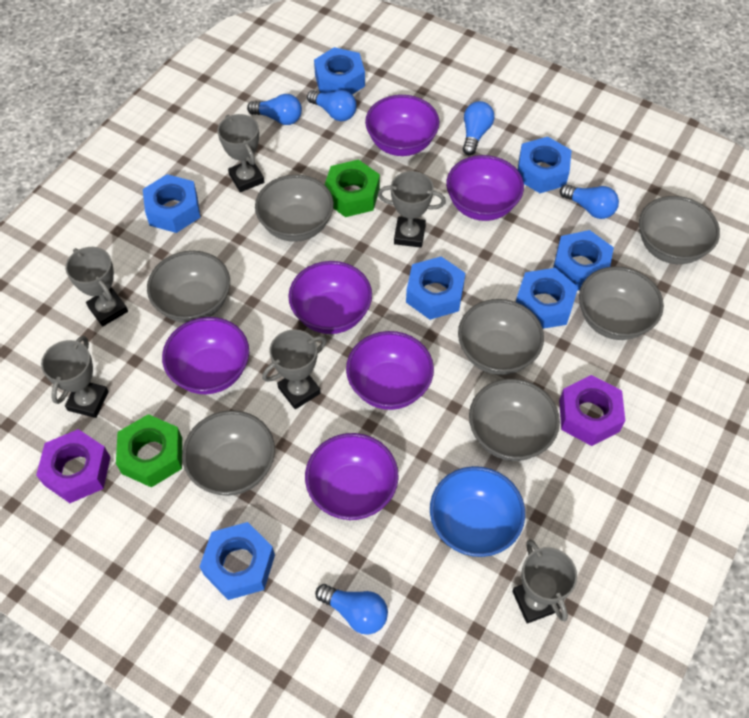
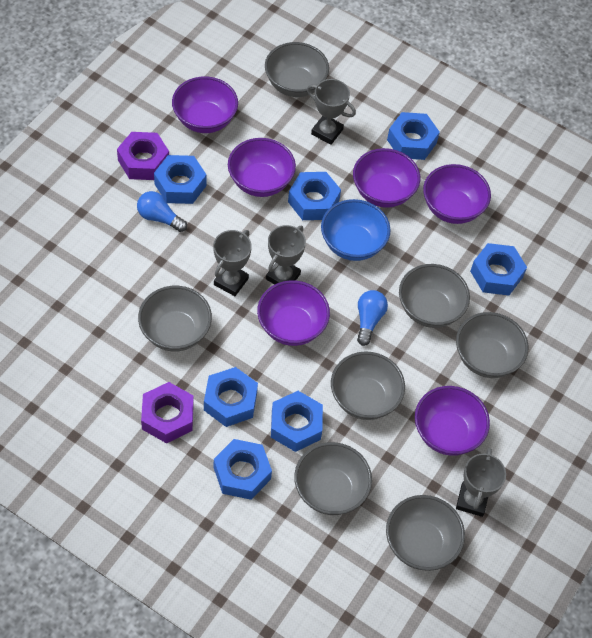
blue light bulb: 5 -> 2
green nut: 2 -> 0
grey trophy: 6 -> 4

